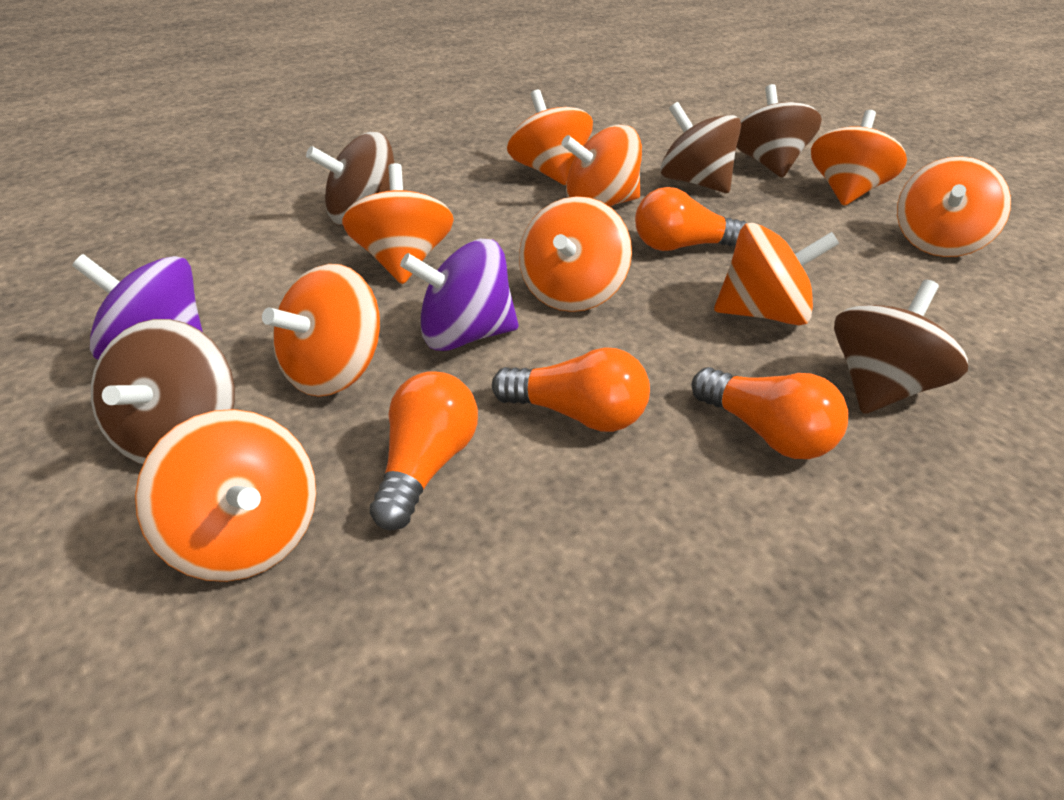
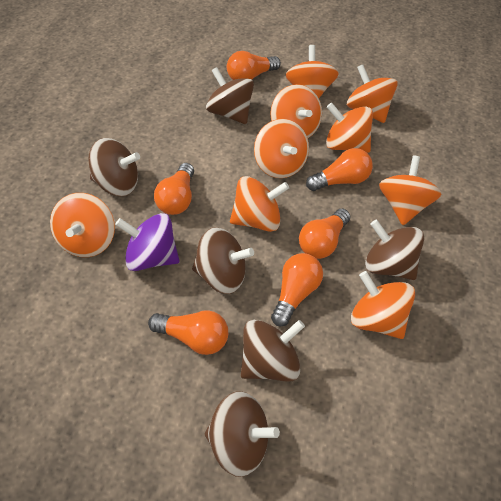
brown spinning top: 5 -> 6
orange light bulb: 4 -> 6
purple spinning top: 2 -> 1

